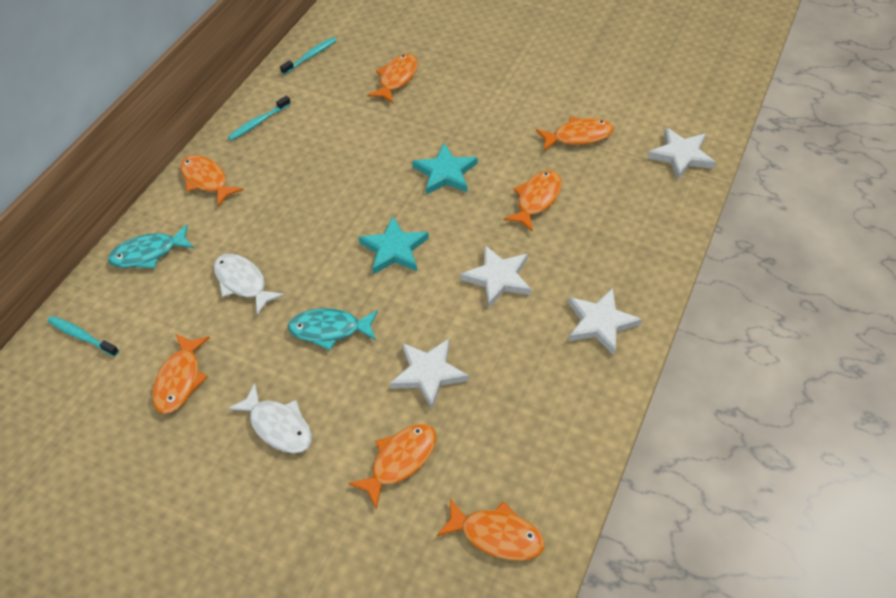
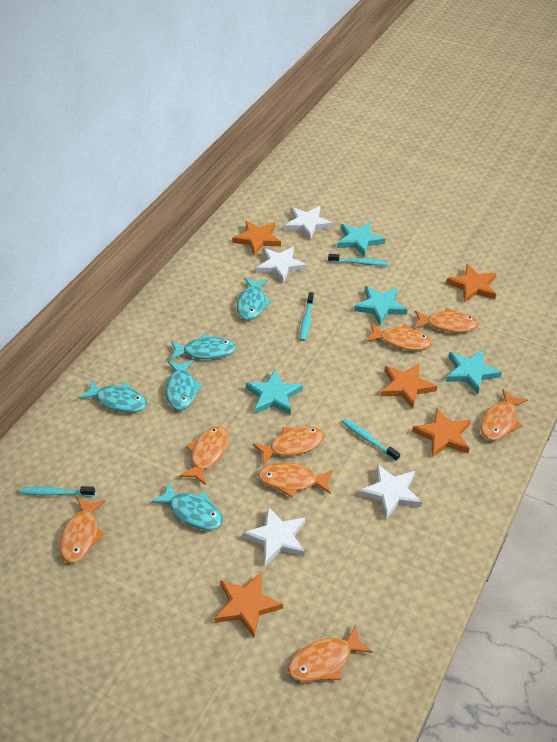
orange fish: 7 -> 8
orange star: 0 -> 5
turquoise fish: 2 -> 5
turquoise star: 2 -> 4
turquoise toothbrush: 3 -> 4
white fish: 2 -> 0

